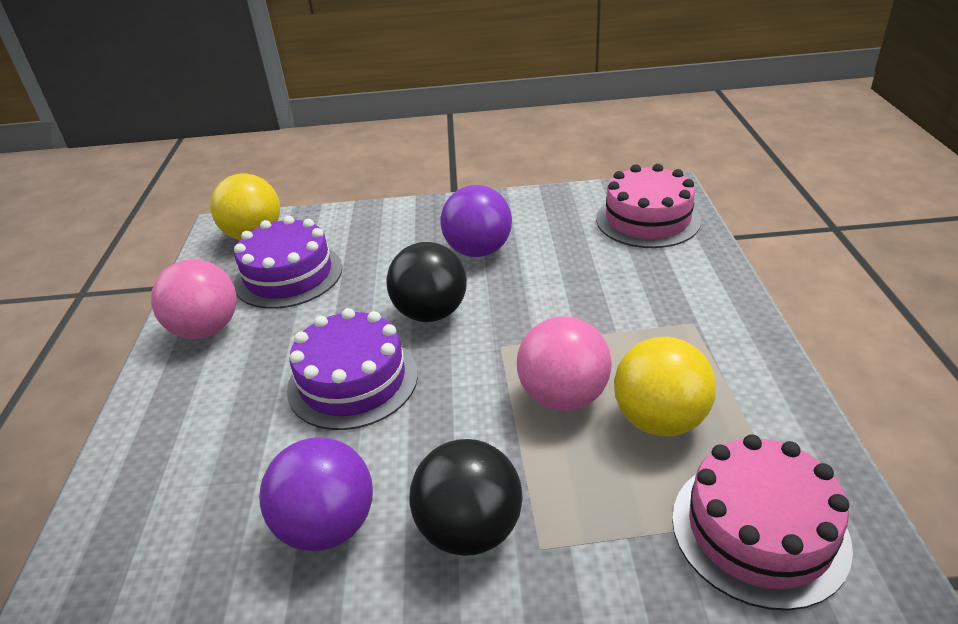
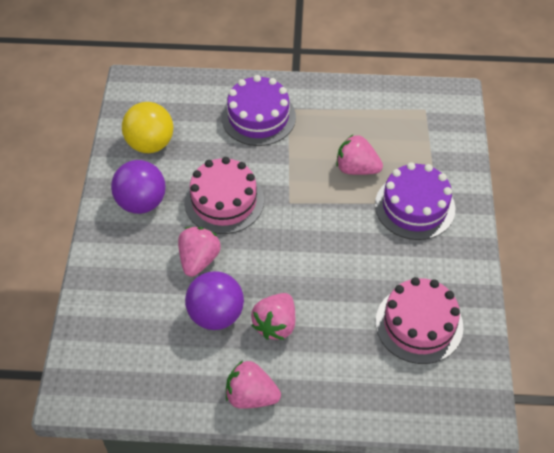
black ball: 2 -> 0
pink ball: 2 -> 0
pink strawberry: 0 -> 4
yellow ball: 2 -> 1

